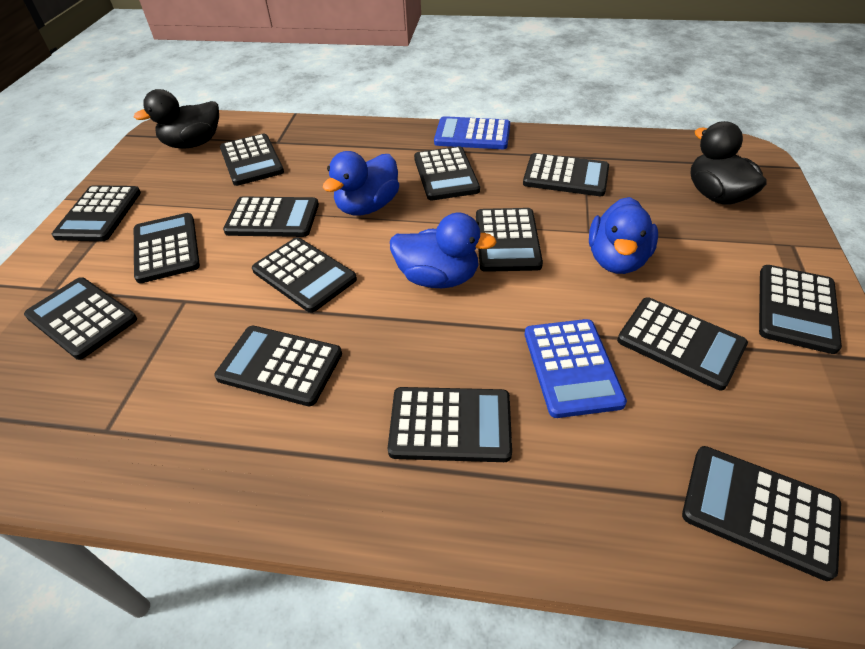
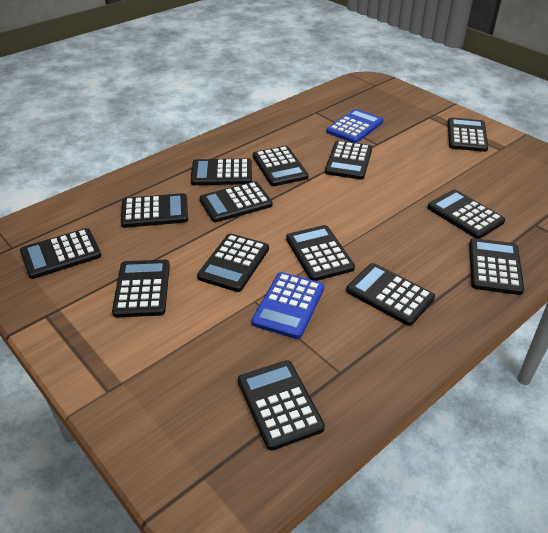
black duck: 2 -> 0
blue duck: 3 -> 0

